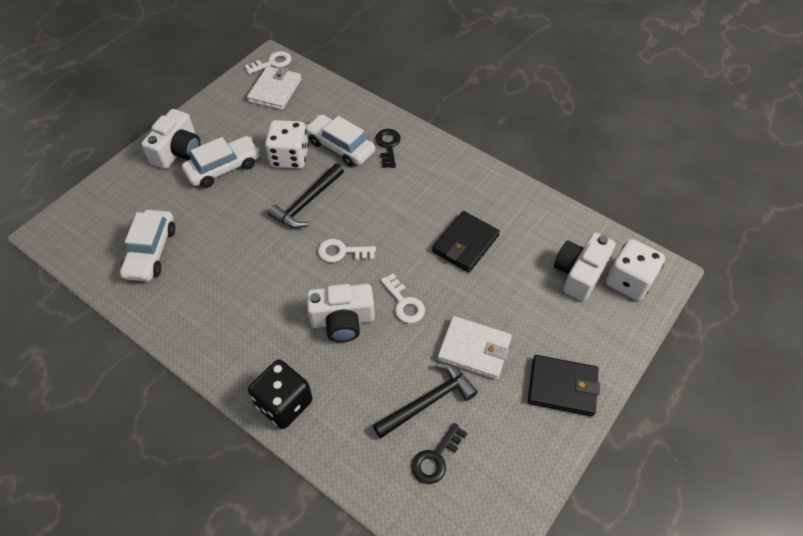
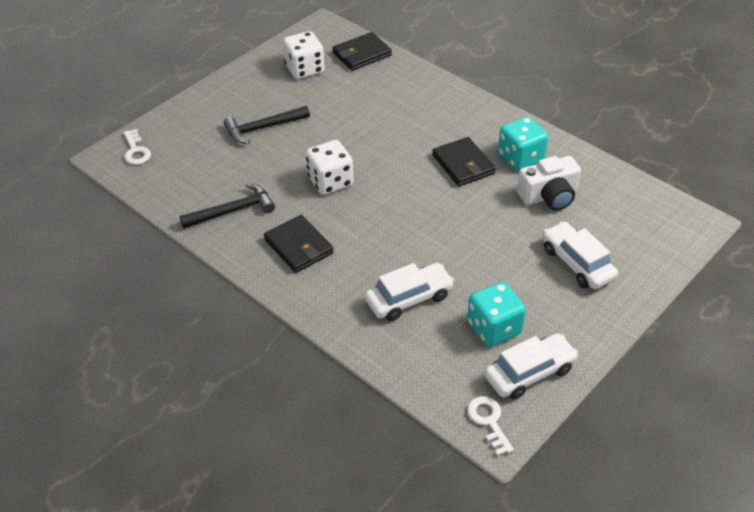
black dice: 1 -> 0
black key: 2 -> 0
black wallet: 2 -> 3
turquoise dice: 0 -> 2
white camera: 3 -> 1
white key: 3 -> 2
white wallet: 2 -> 0

